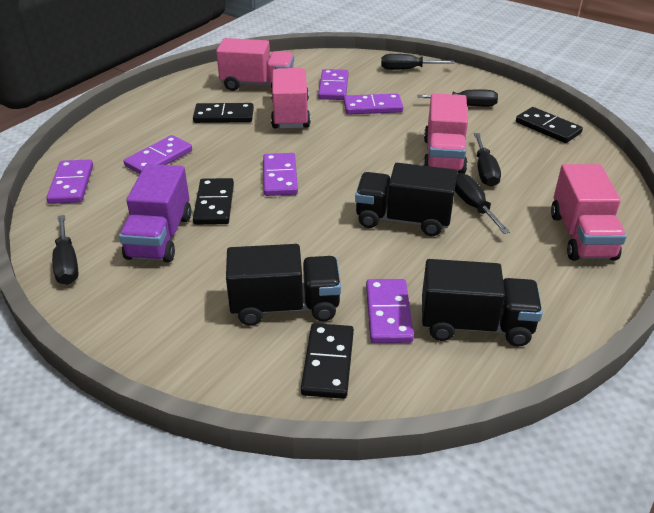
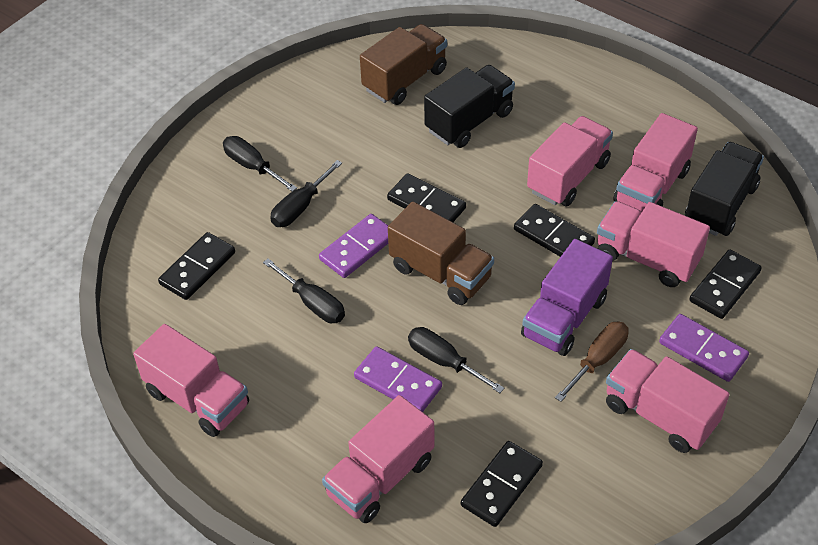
black domino: 4 -> 5
black screwdriver: 5 -> 4
black truck: 3 -> 2
brown screwdriver: 0 -> 1
brown truck: 0 -> 2
pink truck: 4 -> 6
purple domino: 6 -> 3

